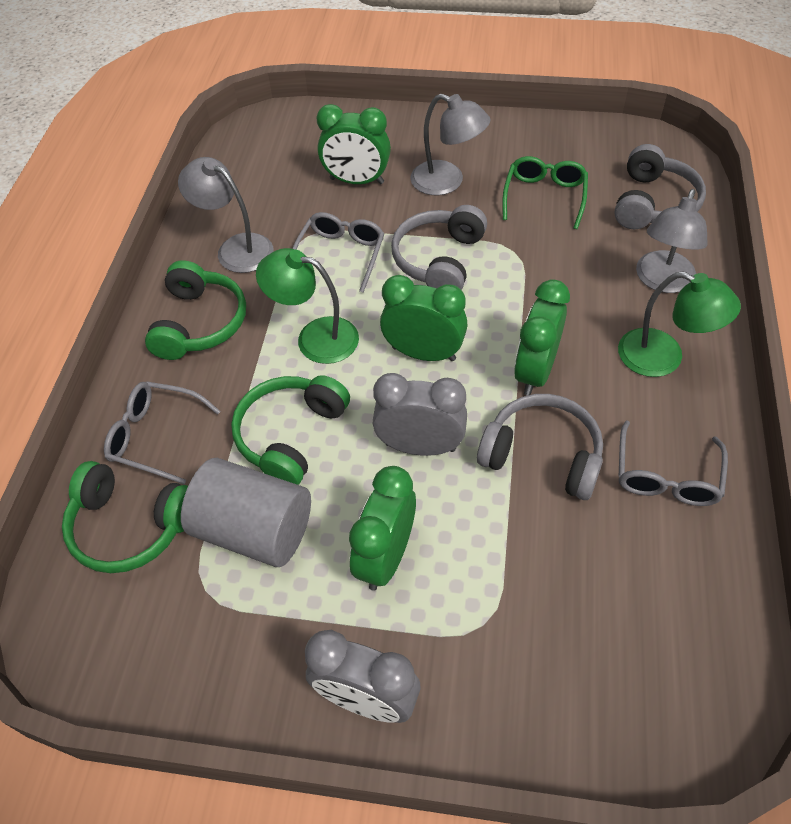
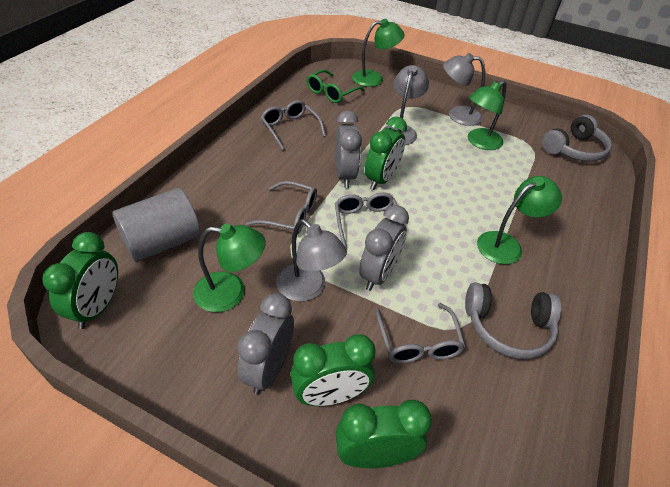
green headphones: 3 -> 0
green lamp: 2 -> 4
grey clock: 2 -> 3
grey glasses: 3 -> 4
grey headphones: 3 -> 2

